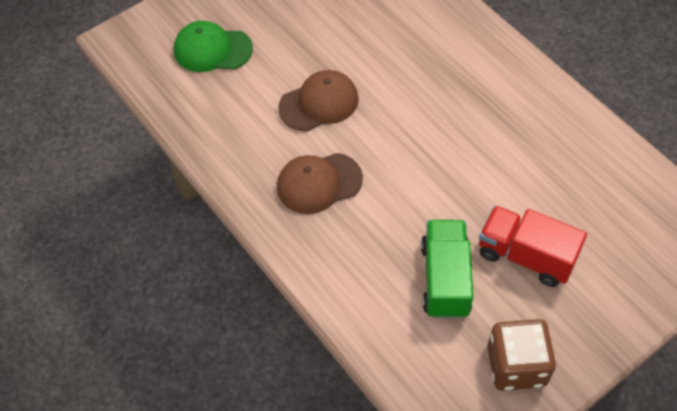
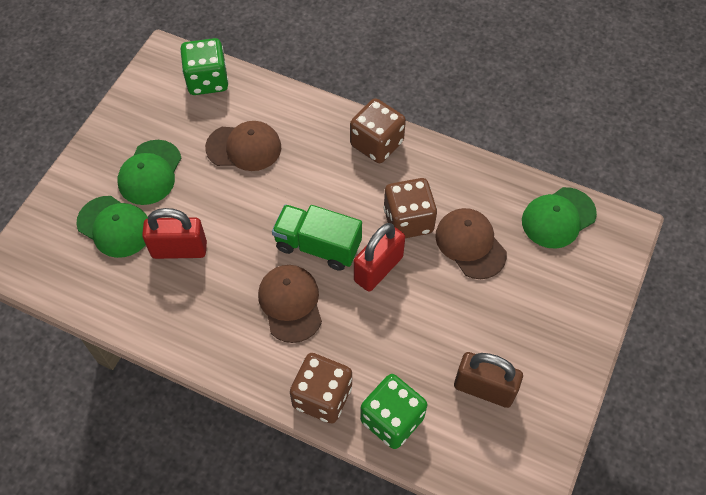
brown cap: 2 -> 3
brown dice: 1 -> 3
brown padlock: 0 -> 1
green cap: 1 -> 3
green dice: 0 -> 2
red padlock: 0 -> 2
red truck: 1 -> 0

